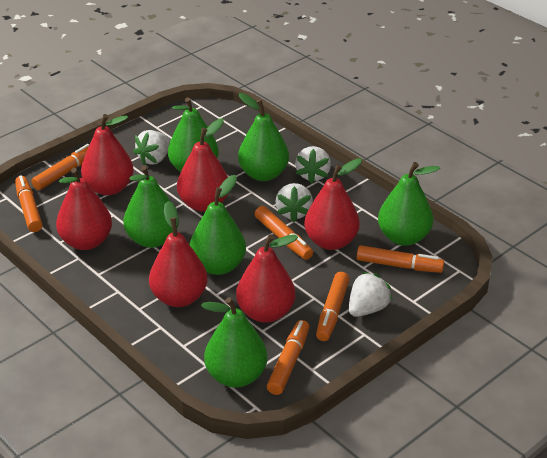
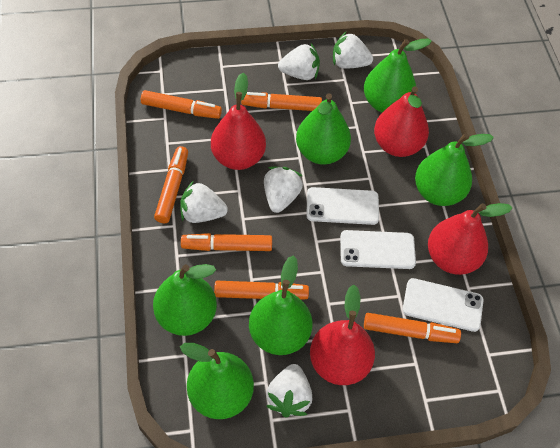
red pear: 6 -> 4
white phone: 0 -> 3
white strawberry: 4 -> 5

